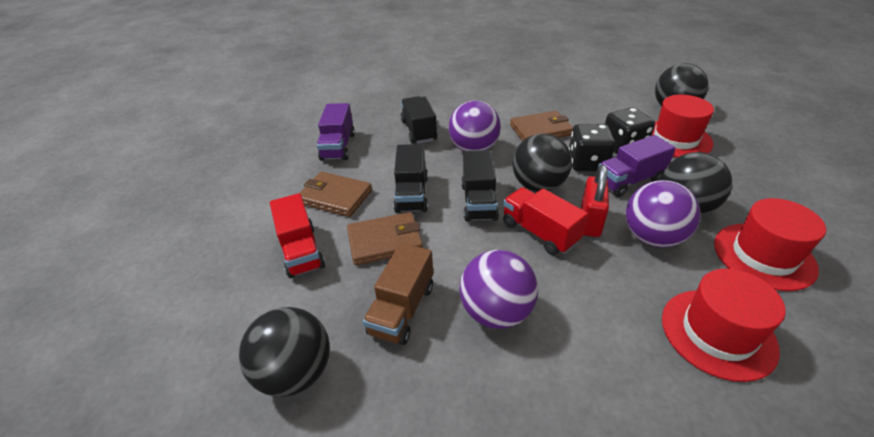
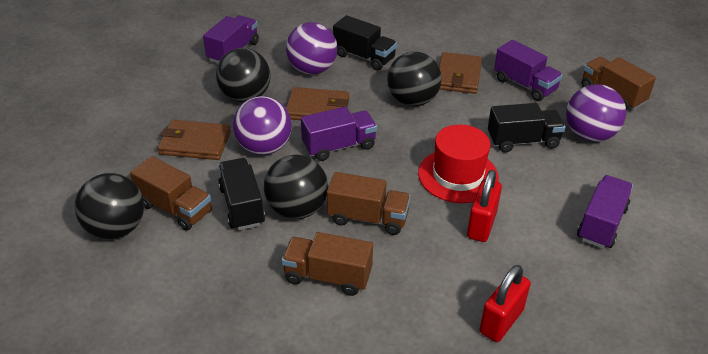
black dice: 2 -> 0
brown truck: 1 -> 4
purple truck: 2 -> 4
red hat: 3 -> 1
red padlock: 1 -> 2
red truck: 2 -> 0

